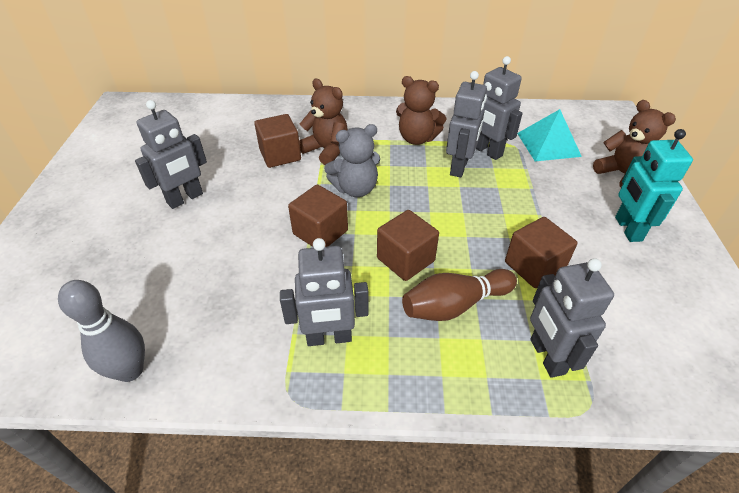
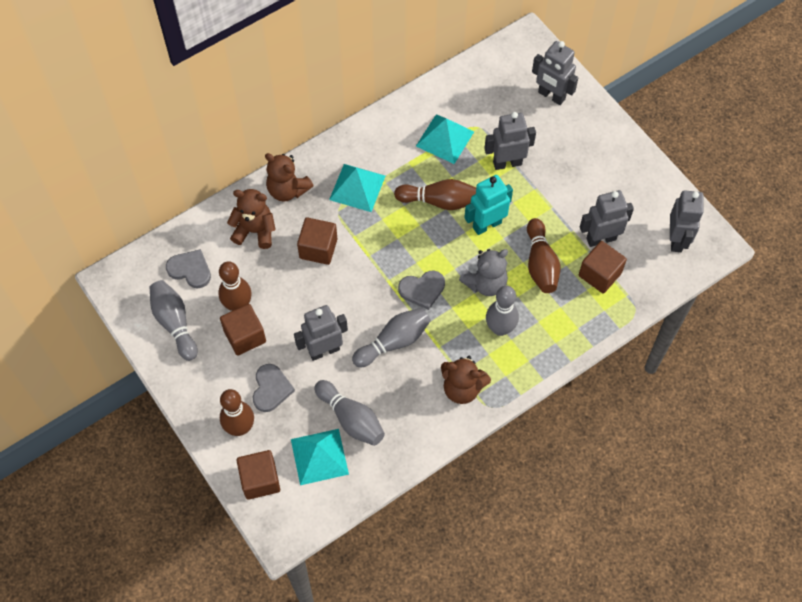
brown bowling pin: 1 -> 4
grey bowling pin: 1 -> 4
grey heart: 0 -> 3
turquoise pyramid: 1 -> 3

